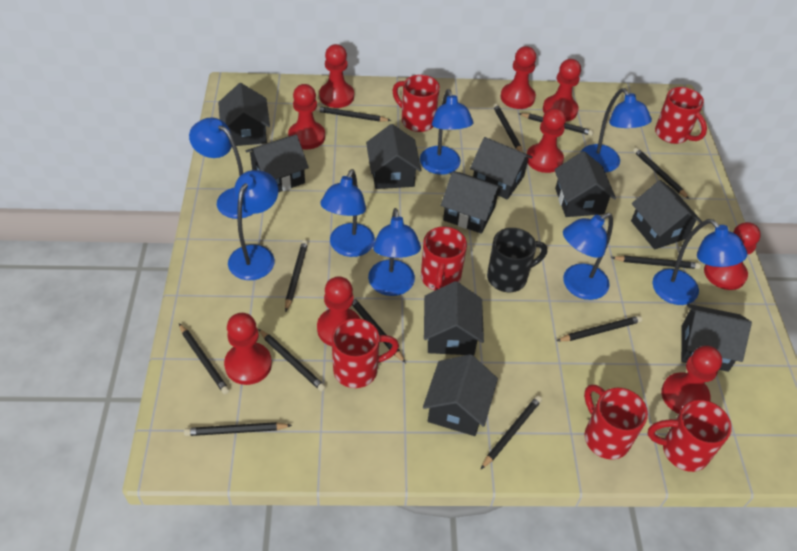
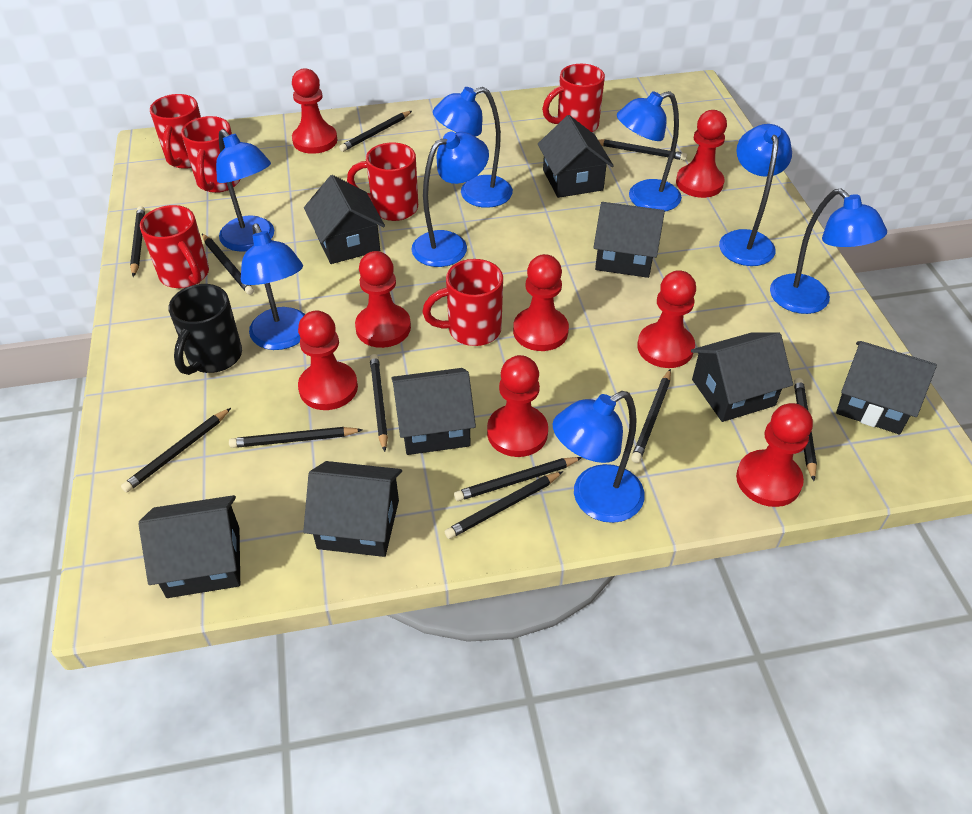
black house: 10 -> 8
black pencil: 12 -> 11
red pawn: 9 -> 8

